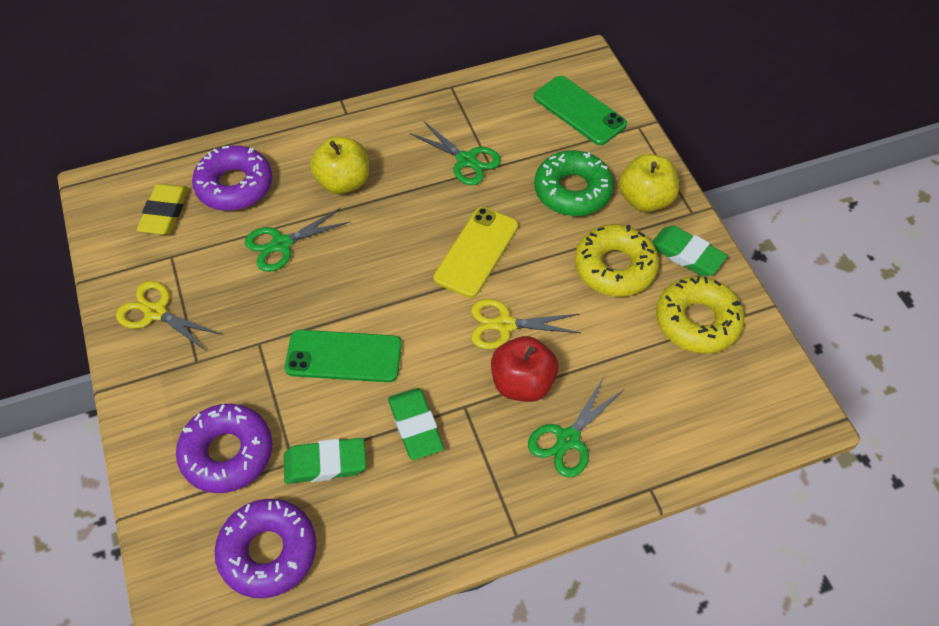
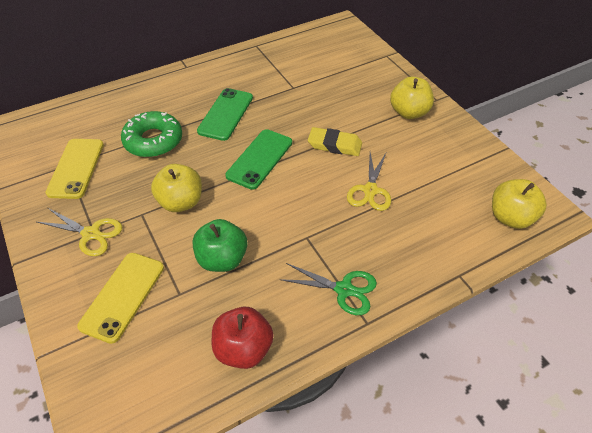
green apple: 0 -> 1
green eraser: 3 -> 0
green scissors: 3 -> 1
purple donut: 3 -> 0
yellow apple: 2 -> 3
yellow donut: 2 -> 0
yellow phone: 1 -> 2

